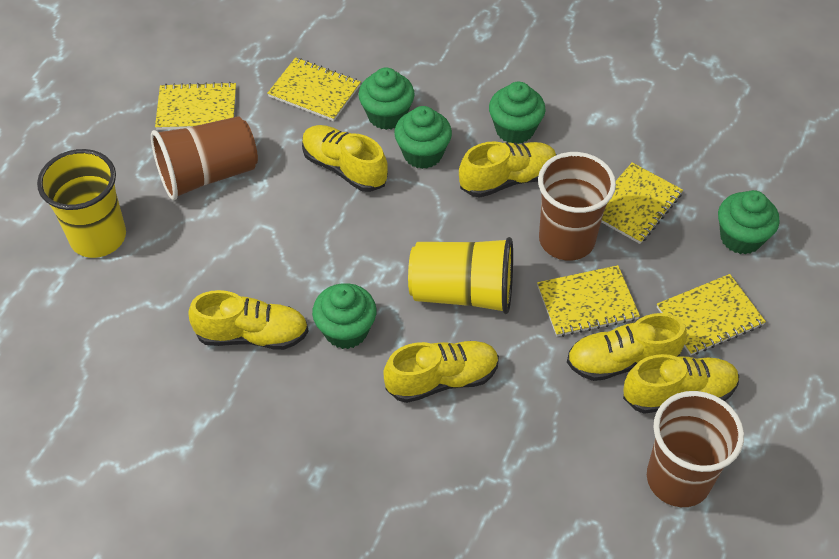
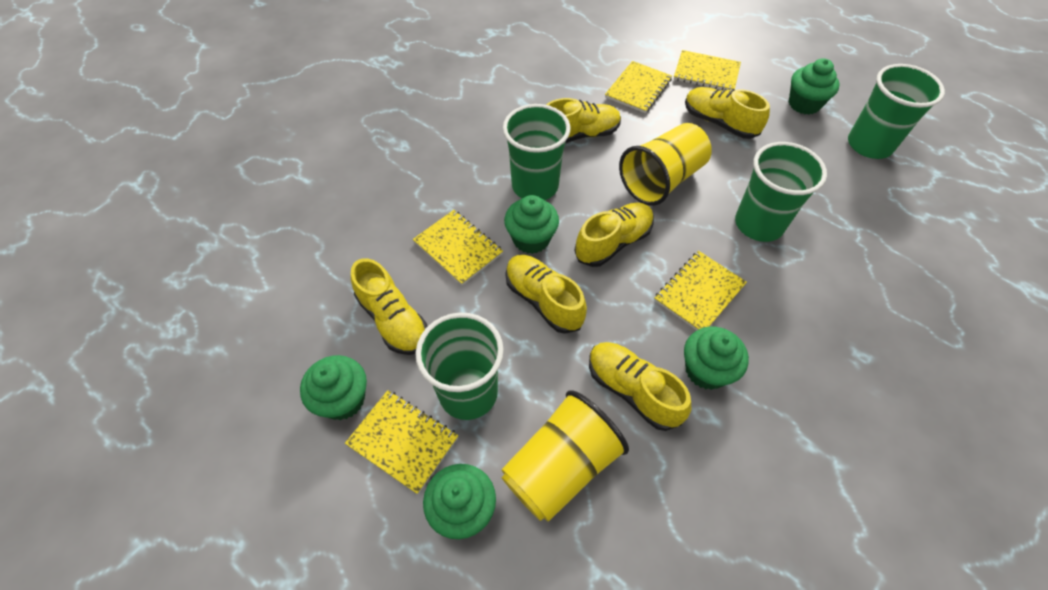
brown cup: 3 -> 0
green cup: 0 -> 4

